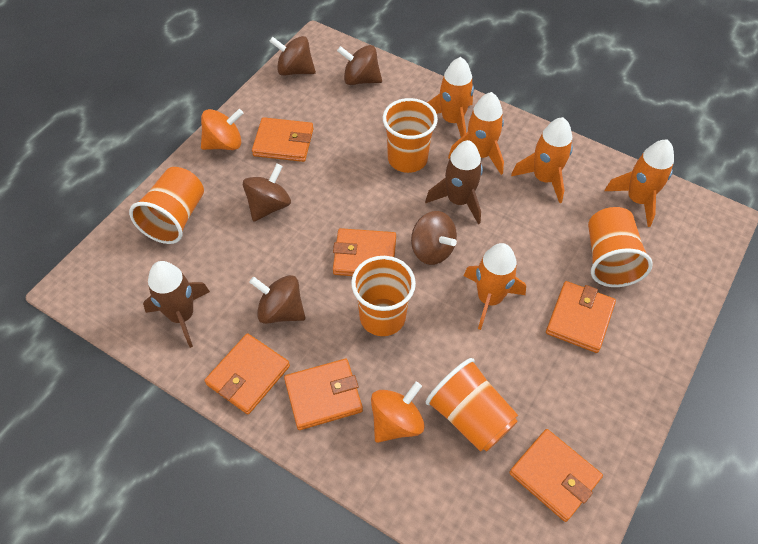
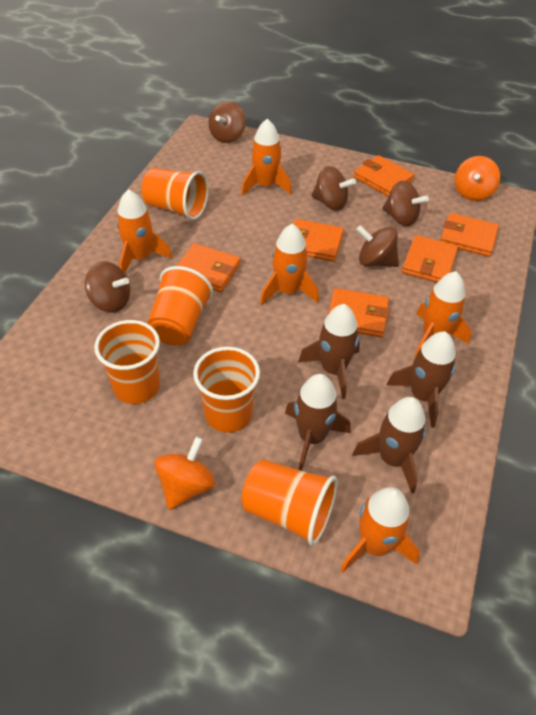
brown rocket: 2 -> 4

